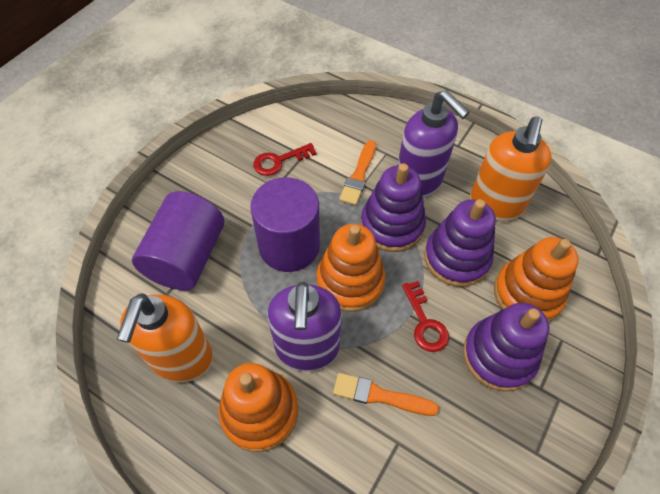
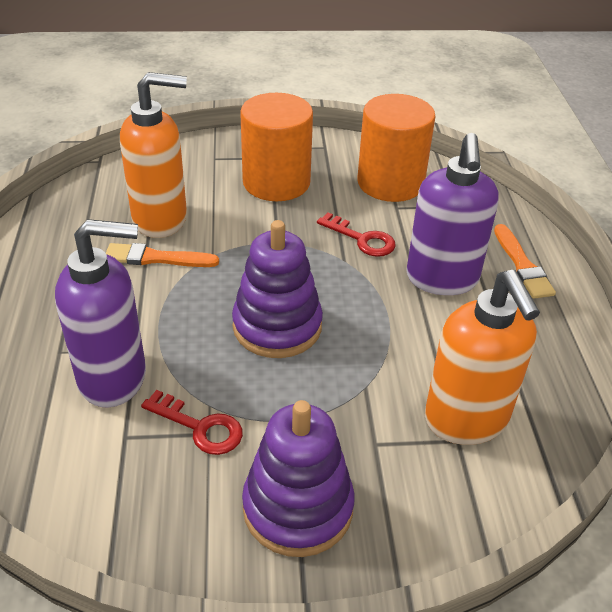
orange cylinder: 0 -> 2
orange stacking toy: 3 -> 0
purple cylinder: 2 -> 0
purple stacking toy: 3 -> 2

